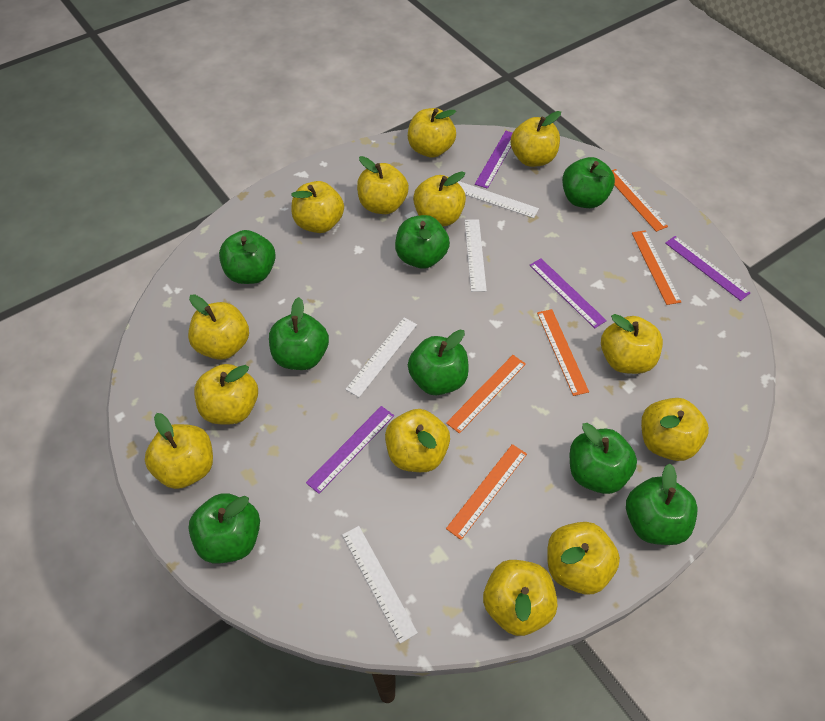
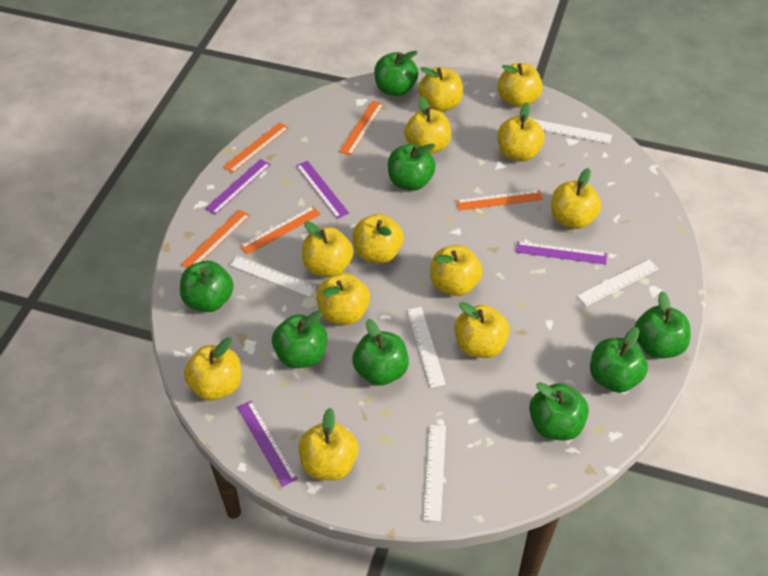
white ruler: 4 -> 5
yellow apple: 13 -> 12

